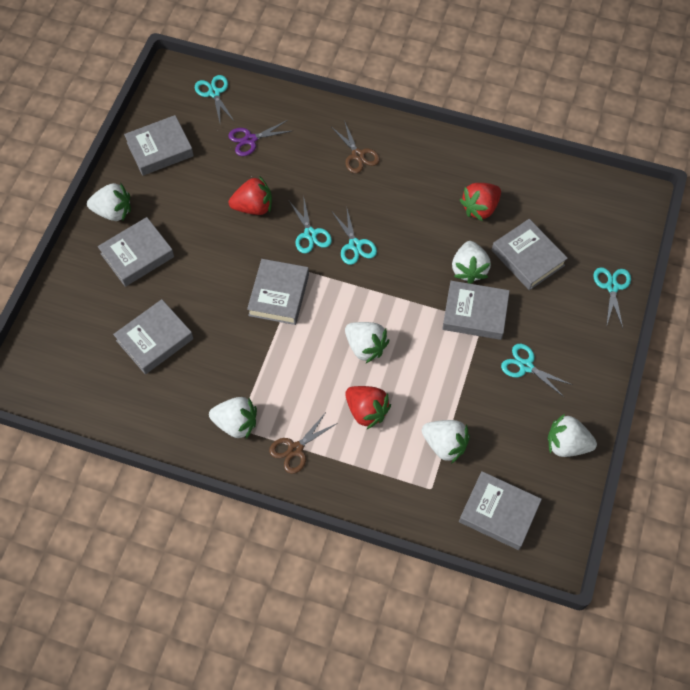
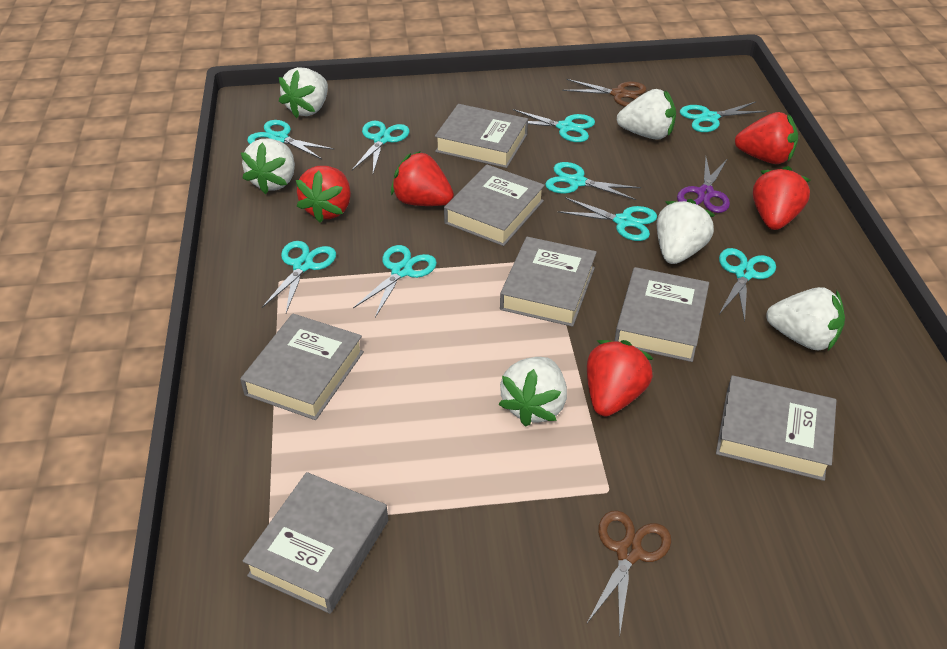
red strawberry: 3 -> 5
turquoise scissors: 5 -> 9

